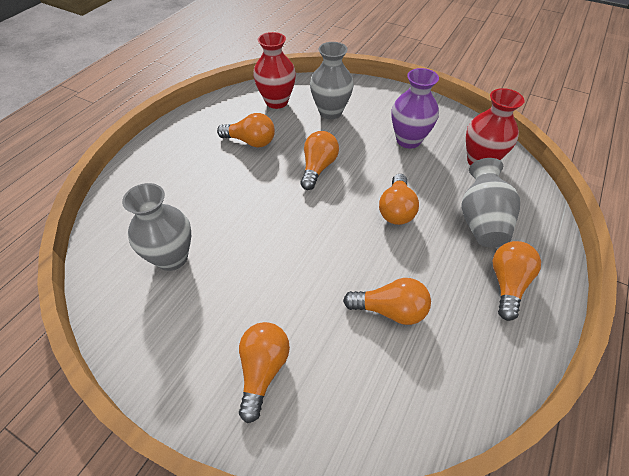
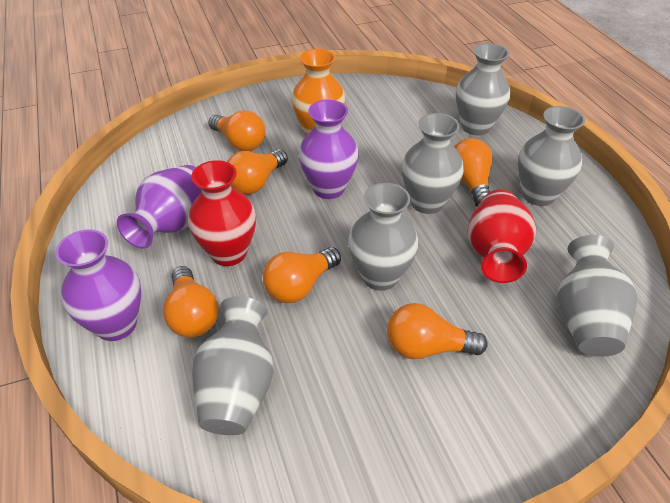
grey vase: 3 -> 6
orange vase: 0 -> 1
purple vase: 1 -> 3

